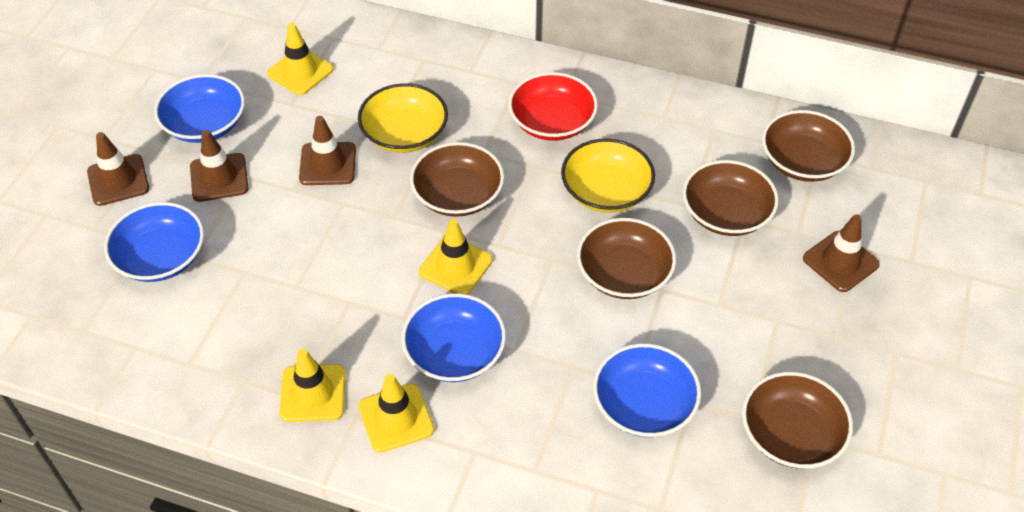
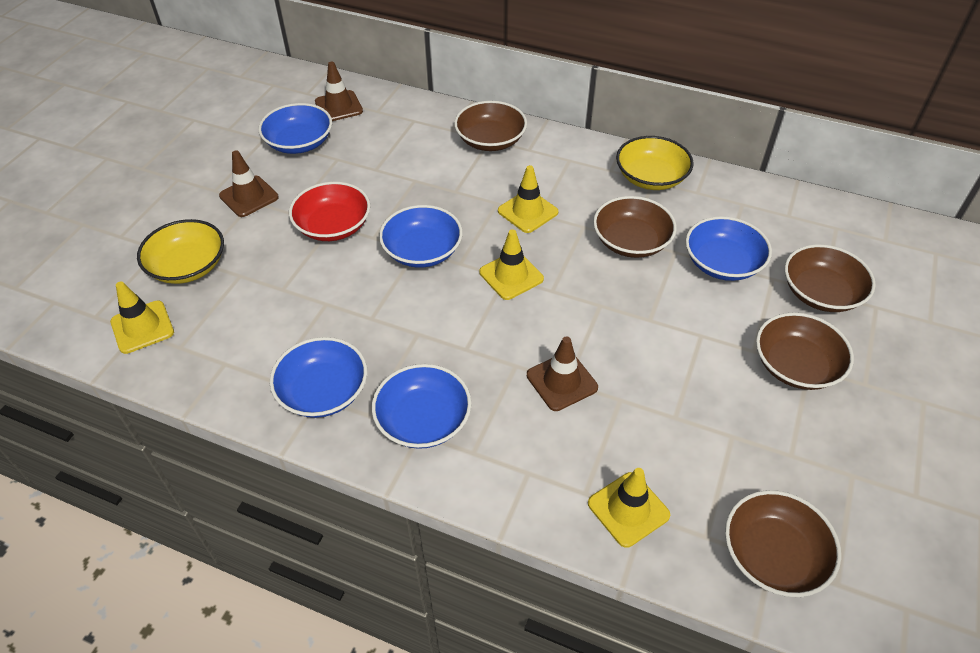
blue bowl: 4 -> 5
brown traffic cone: 4 -> 3

